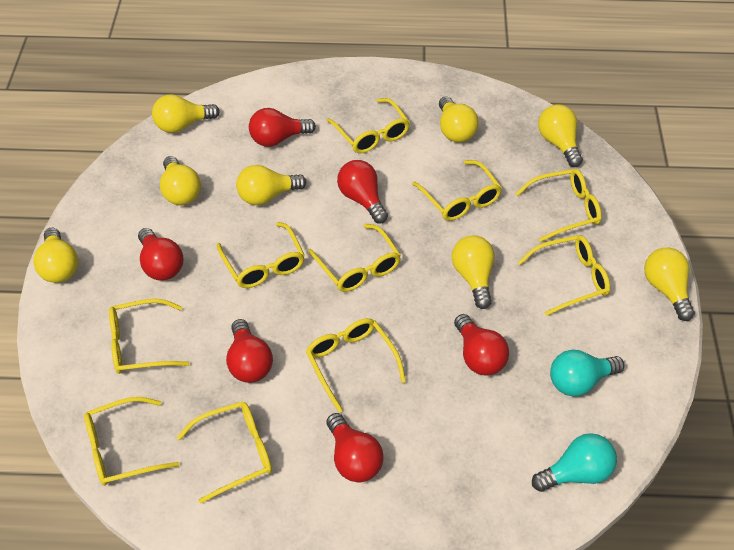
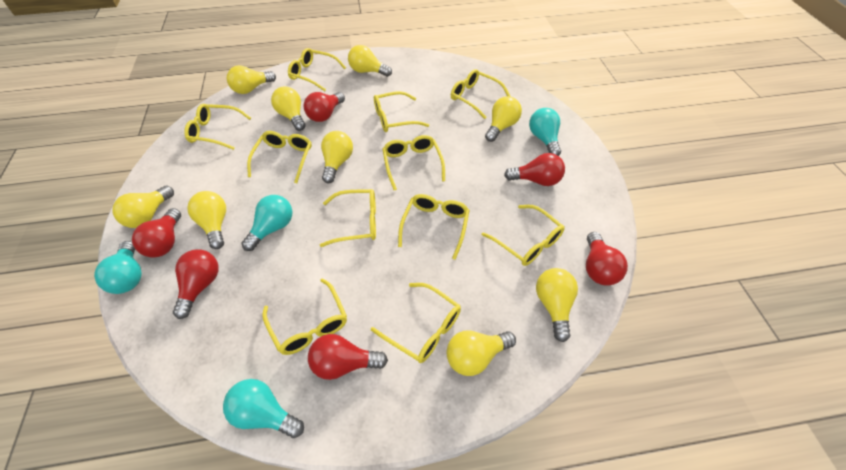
turquoise light bulb: 2 -> 4
yellow glasses: 10 -> 11
yellow light bulb: 8 -> 9

